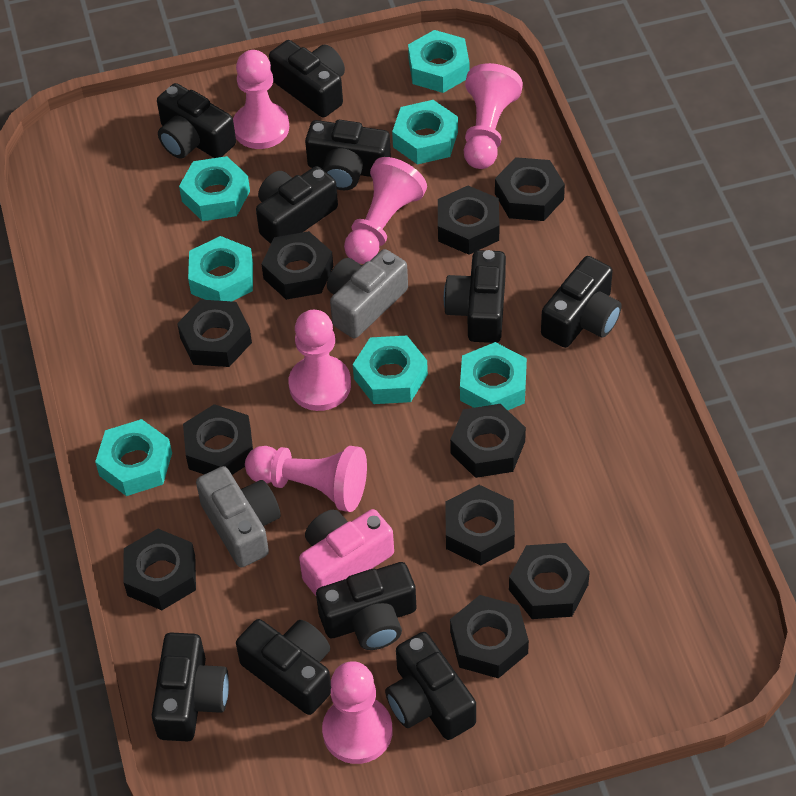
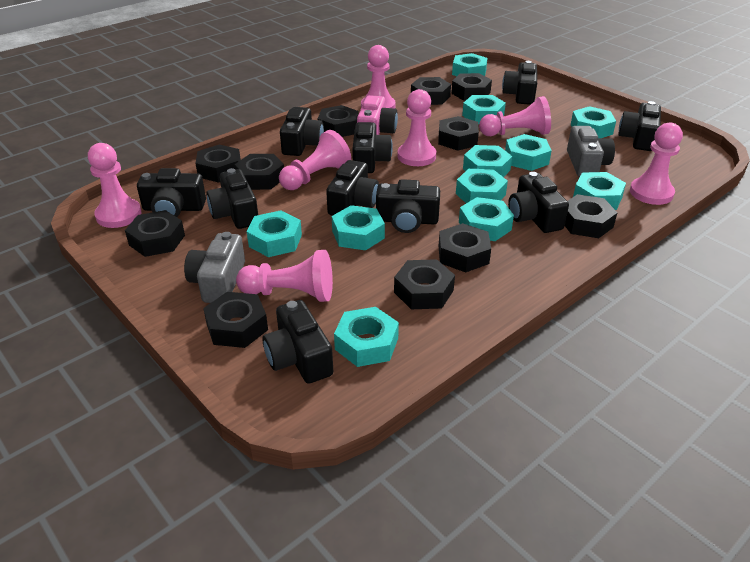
black nut: 10 -> 11
pink pawn: 6 -> 7
turquoise nut: 7 -> 11

